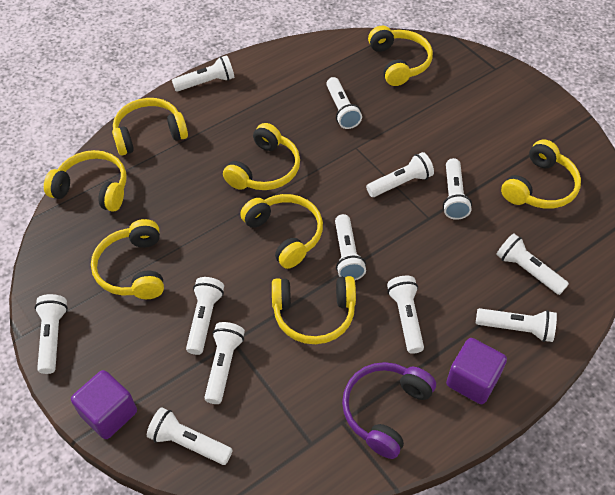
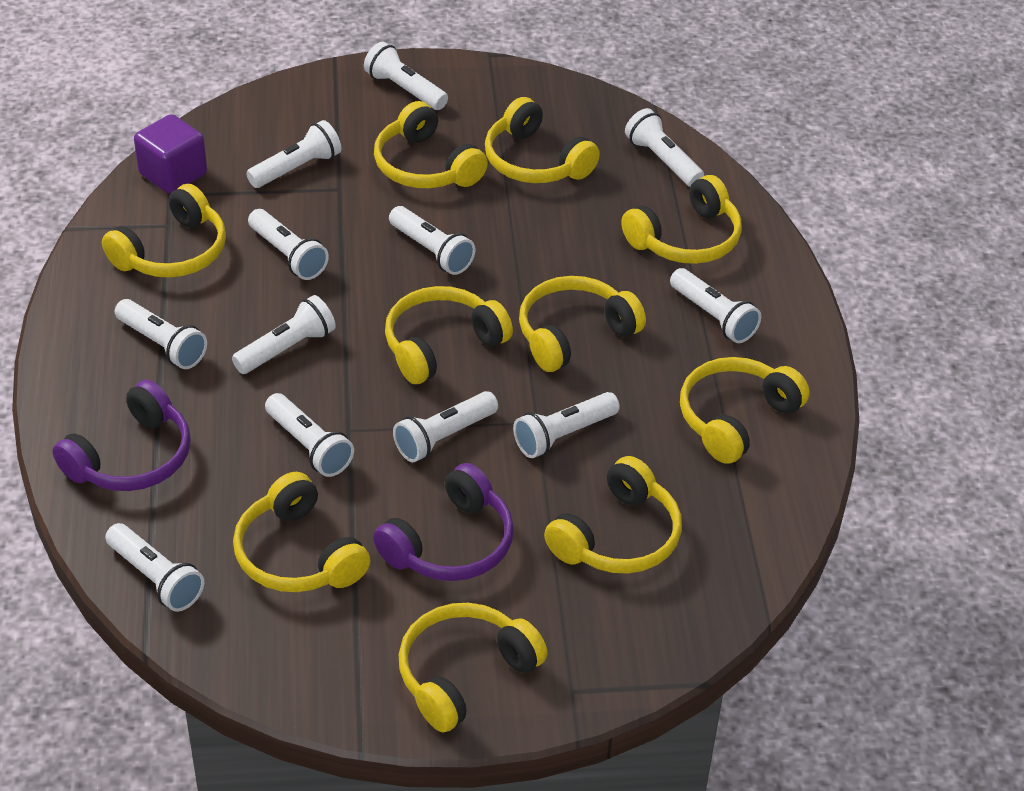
purple cube: 2 -> 1
purple headphones: 1 -> 2
yellow headphones: 8 -> 10

